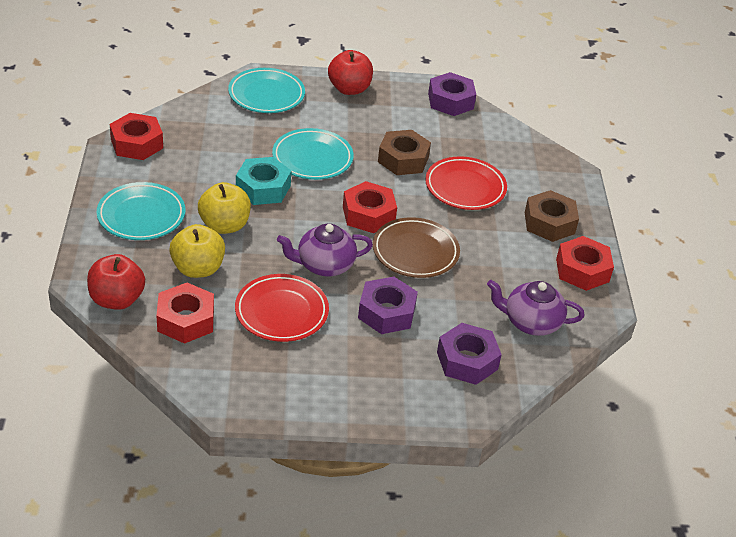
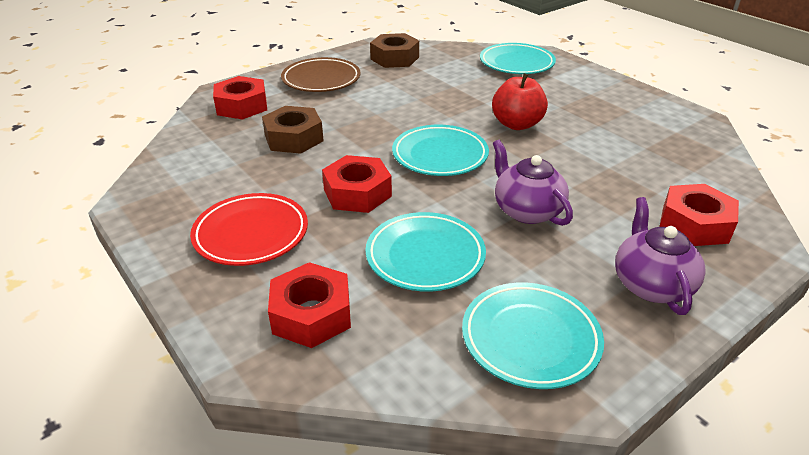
purple nut: 3 -> 0
red apple: 2 -> 1
red plate: 2 -> 1
turquoise nut: 1 -> 0
turquoise plate: 3 -> 4
yellow apple: 2 -> 0

